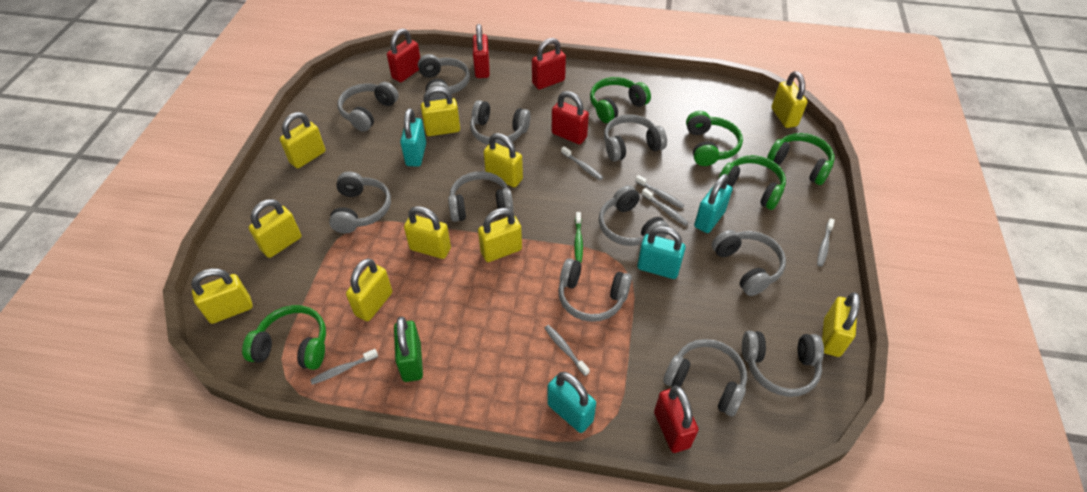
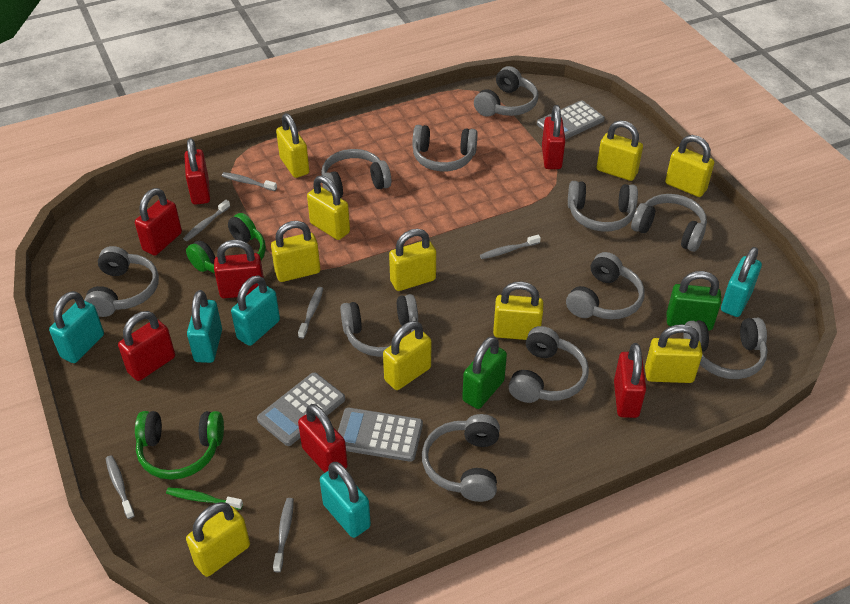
green headphones: 5 -> 2
green padlock: 1 -> 2
grey calculator: 0 -> 3
red padlock: 5 -> 7
turquoise padlock: 4 -> 5

